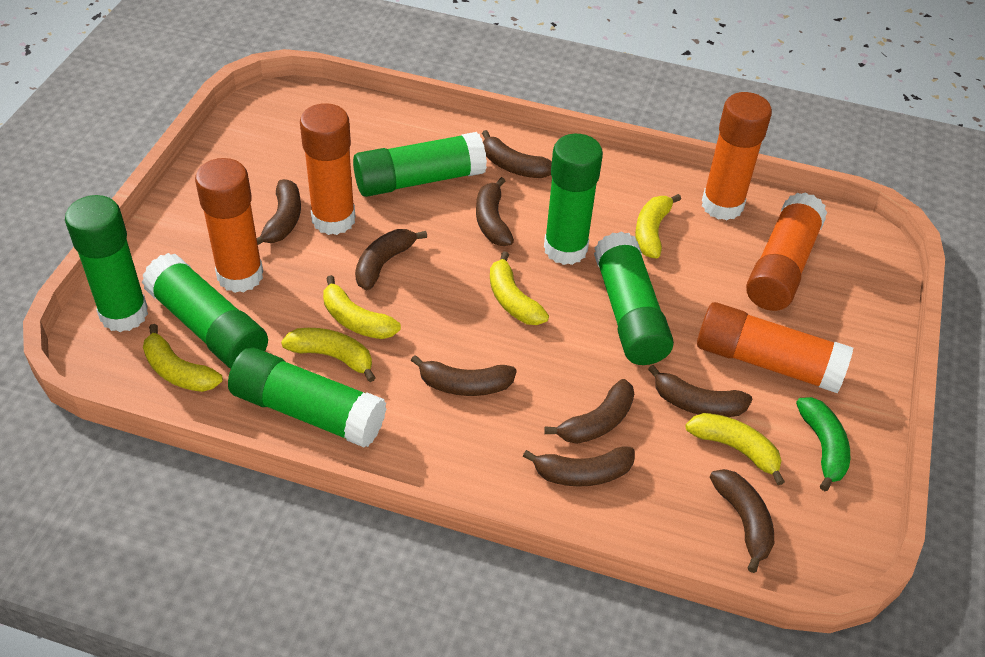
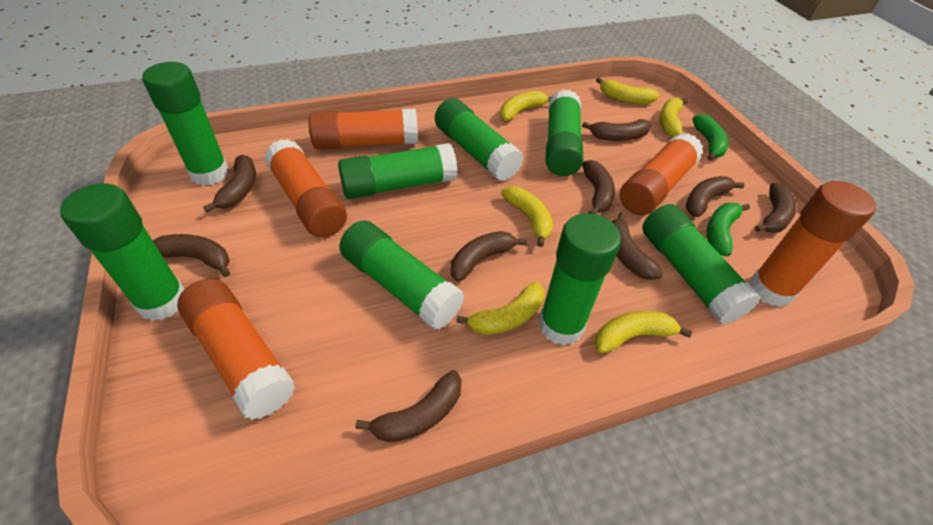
green banana: 1 -> 2
green glue stick: 6 -> 8

